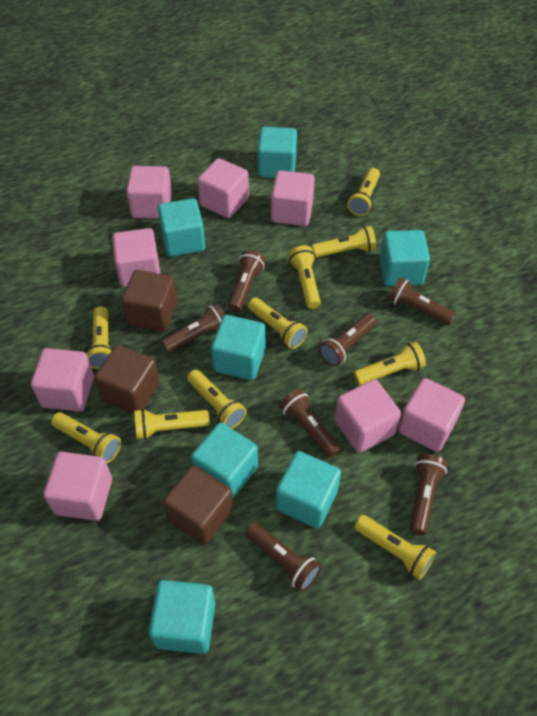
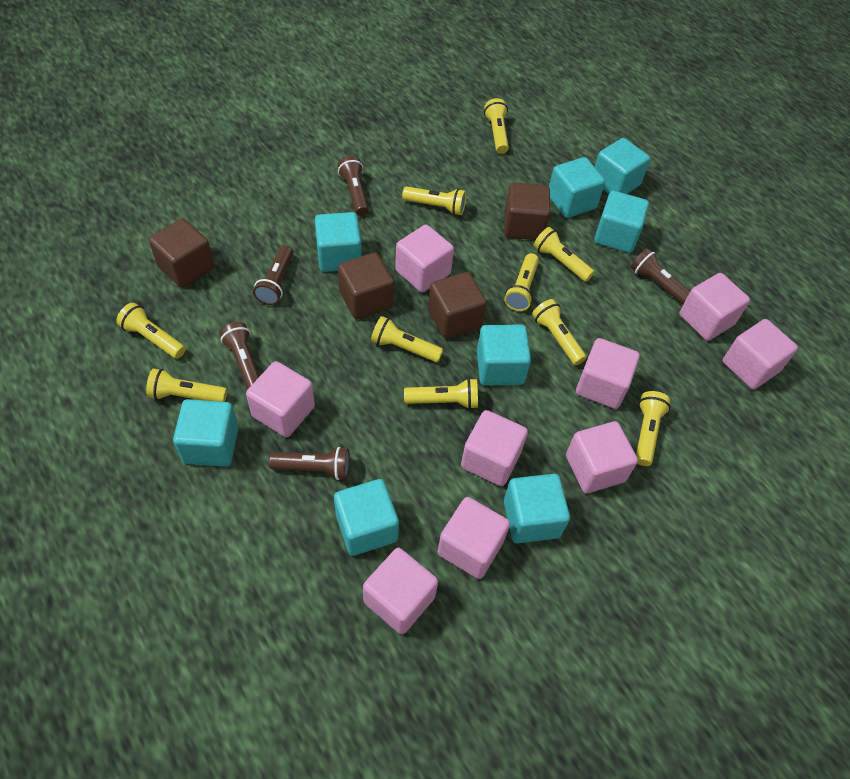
brown cube: 3 -> 4
brown flashlight: 7 -> 5
pink cube: 8 -> 9
turquoise cube: 7 -> 8

